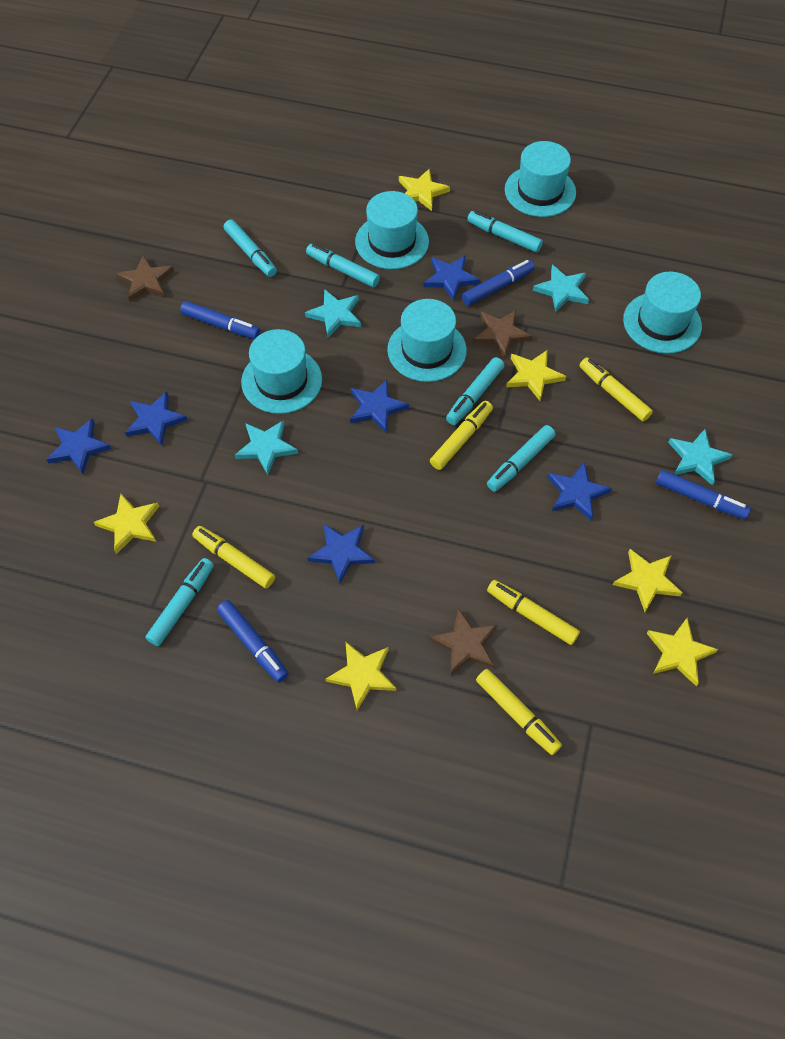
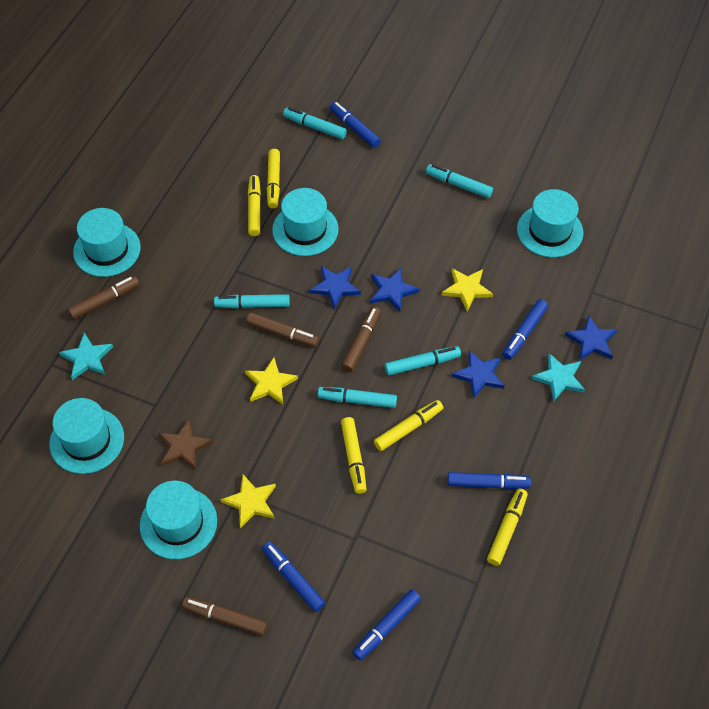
blue marker: 4 -> 5
blue star: 6 -> 4
brown marker: 0 -> 4
brown star: 3 -> 1
turquoise marker: 6 -> 5
turquoise star: 4 -> 2
yellow star: 6 -> 3

